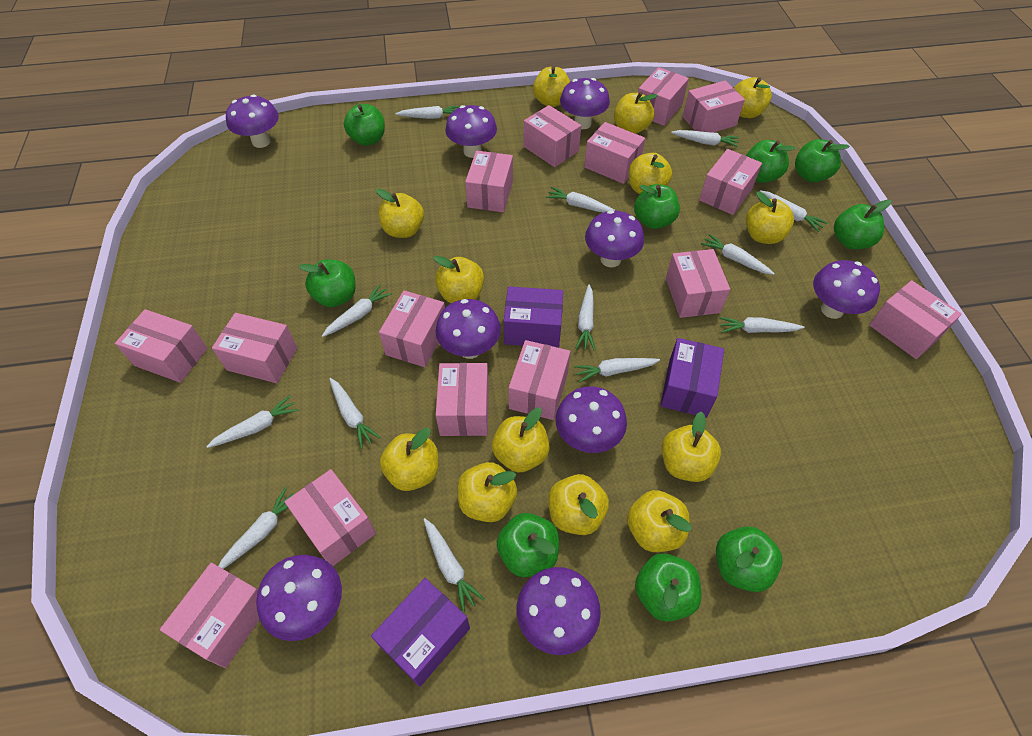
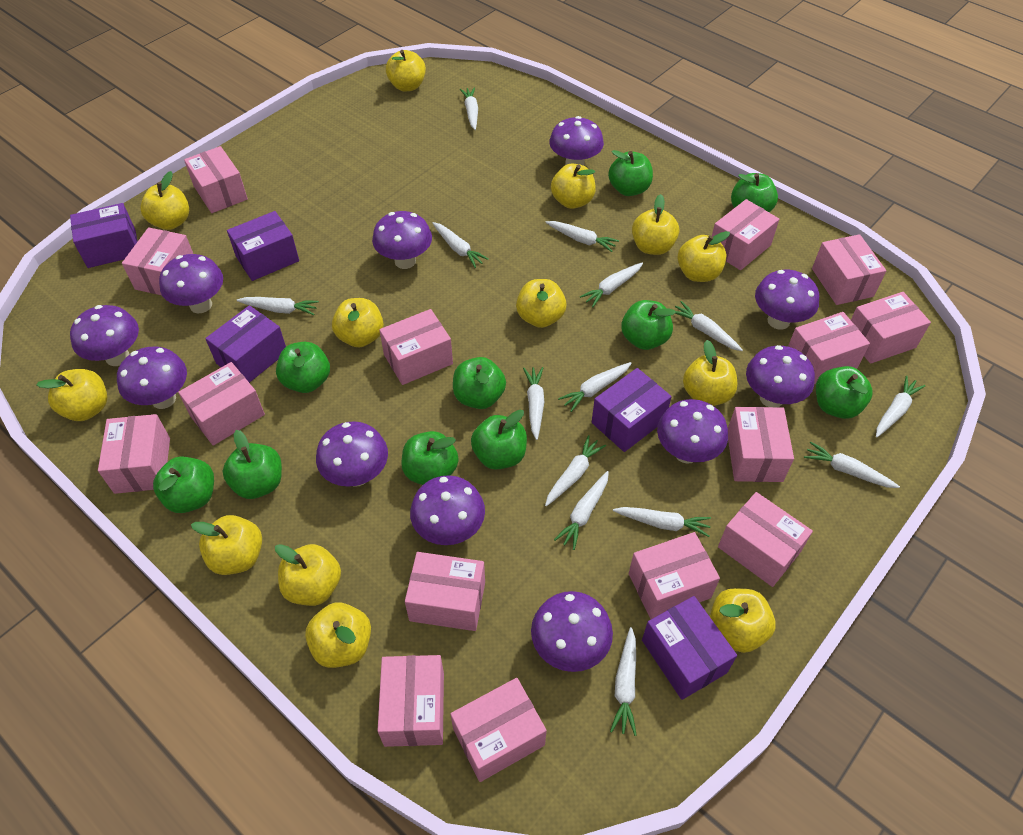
green apple: 9 -> 10
purple box: 3 -> 5
purple mushroom: 9 -> 11
white carrot: 13 -> 14

